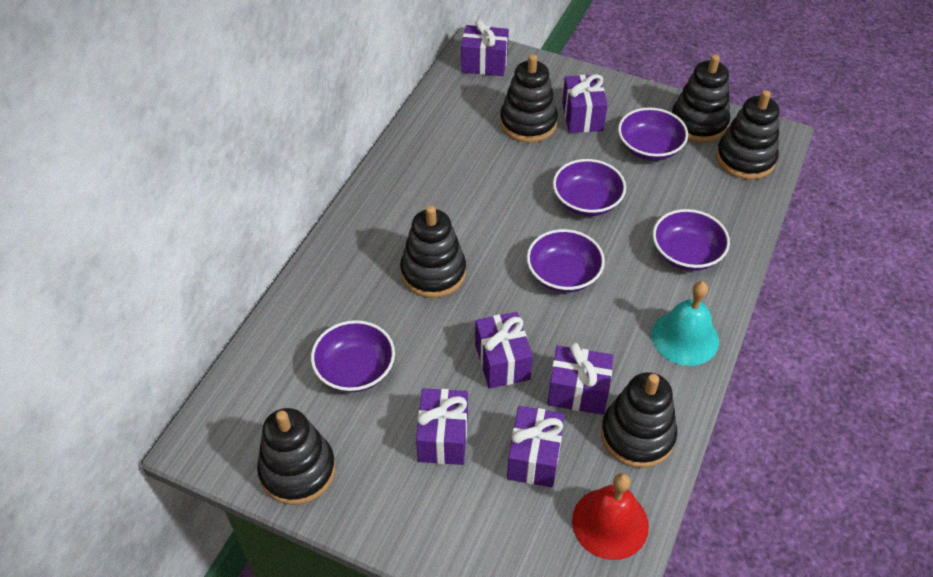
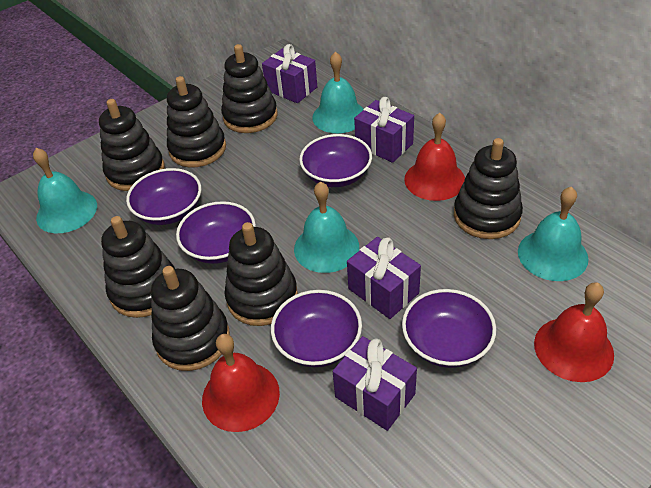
black stacking toy: 6 -> 7
purple gift: 6 -> 4
red bell: 1 -> 3
turquoise bell: 1 -> 4

